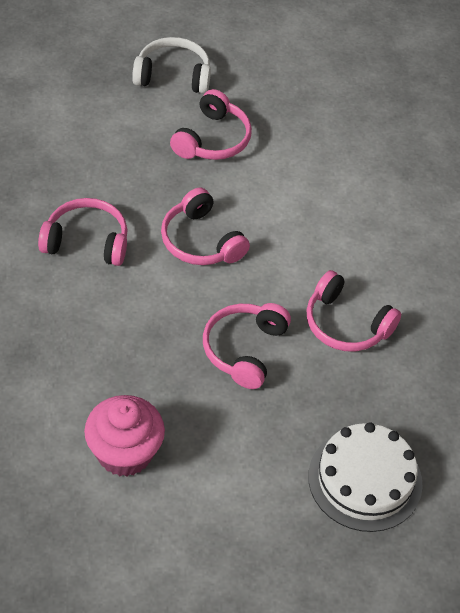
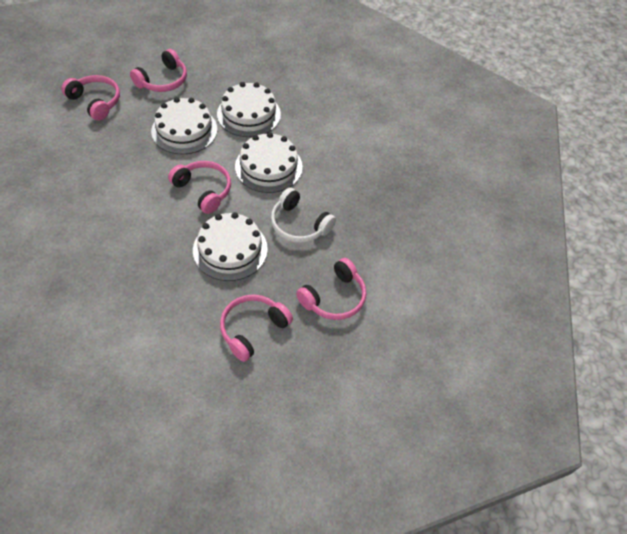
pink cupcake: 1 -> 0
white cake: 1 -> 4

